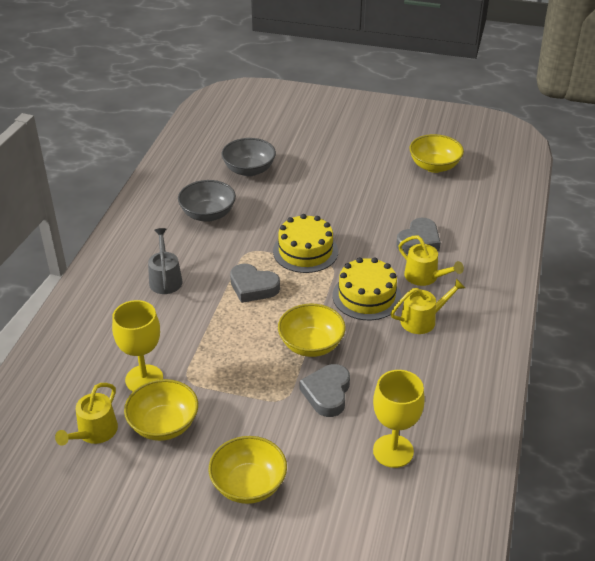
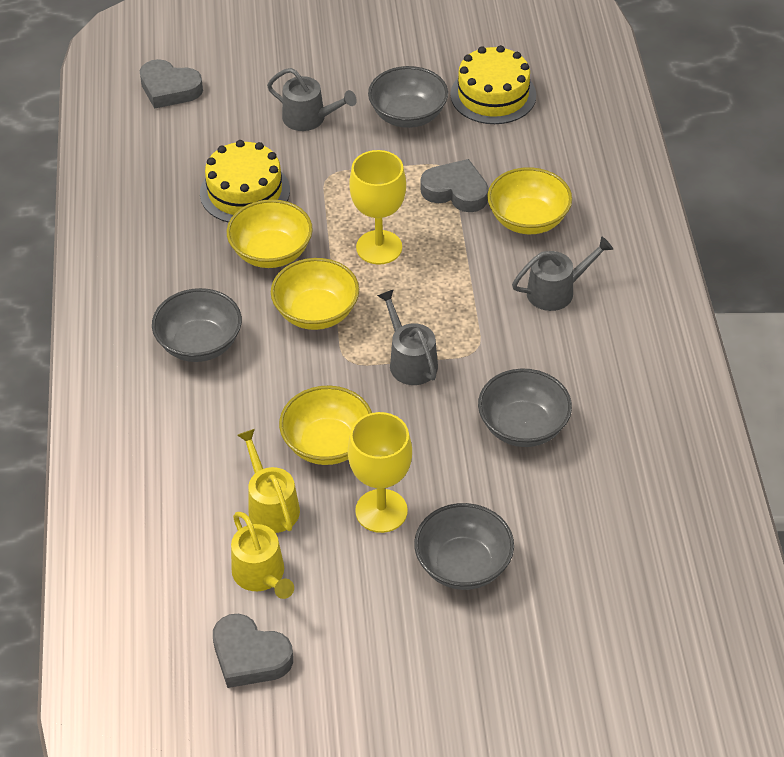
grey bowl: 2 -> 4
grey watering can: 1 -> 3
yellow watering can: 3 -> 2

